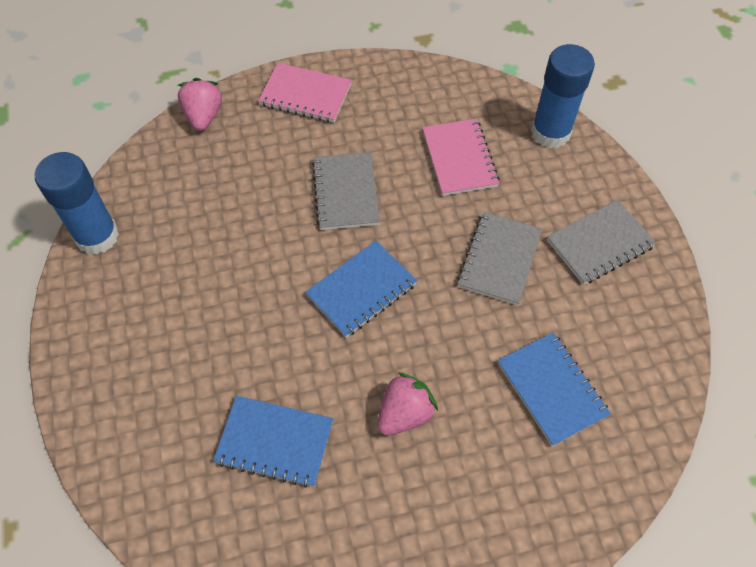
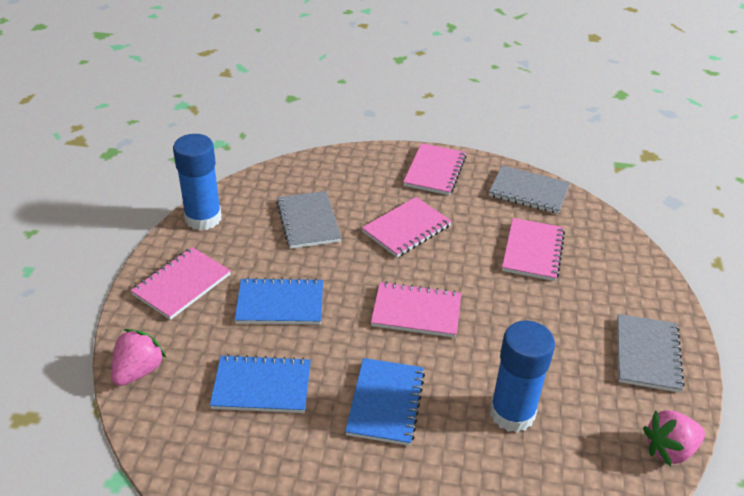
pink notebook: 2 -> 5

